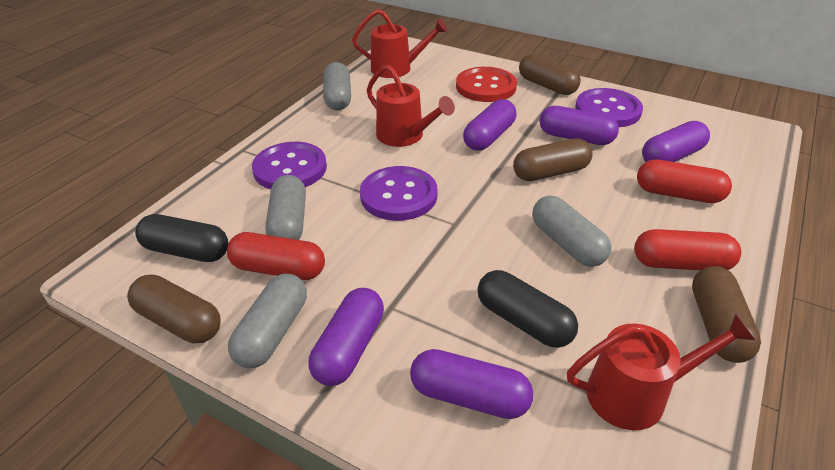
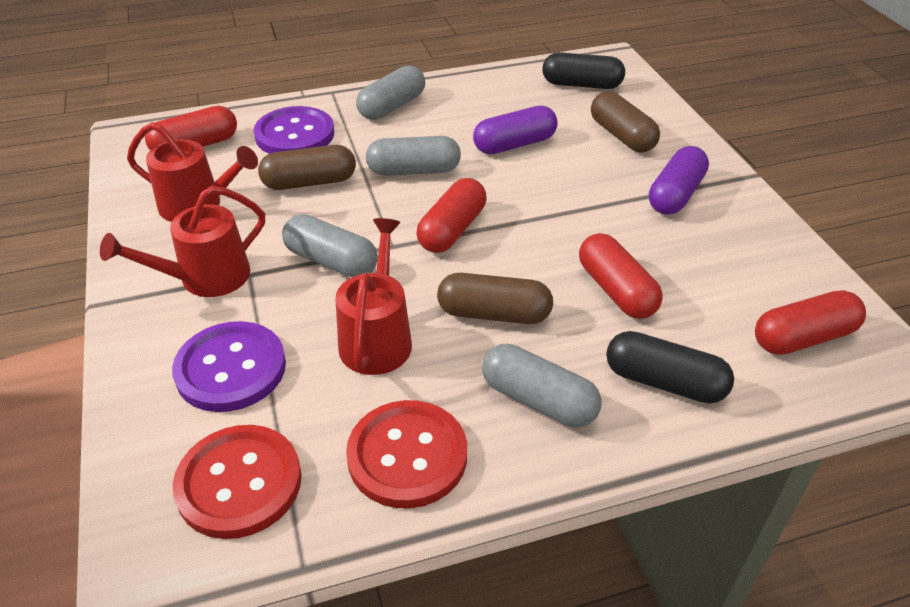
brown capsule: 4 -> 3
purple button: 3 -> 2
purple capsule: 5 -> 2
red button: 1 -> 2
red capsule: 3 -> 4

